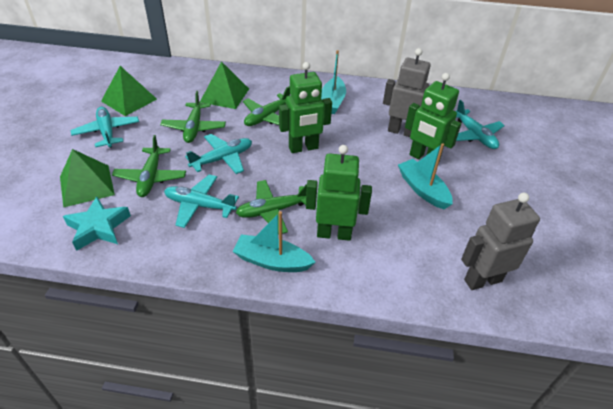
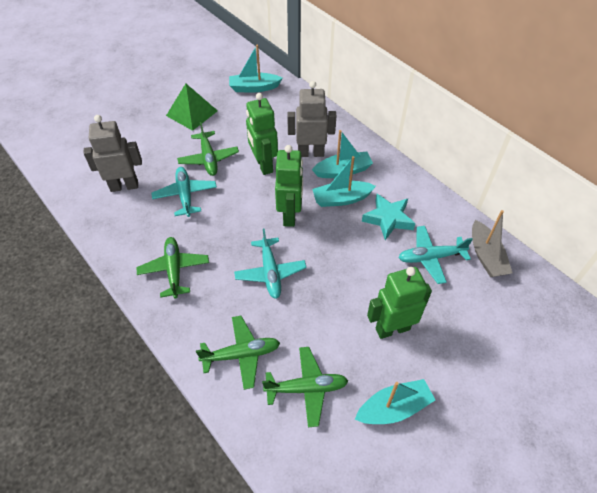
green pyramid: 3 -> 1
grey boat: 0 -> 1
turquoise boat: 3 -> 4
turquoise plane: 4 -> 3

